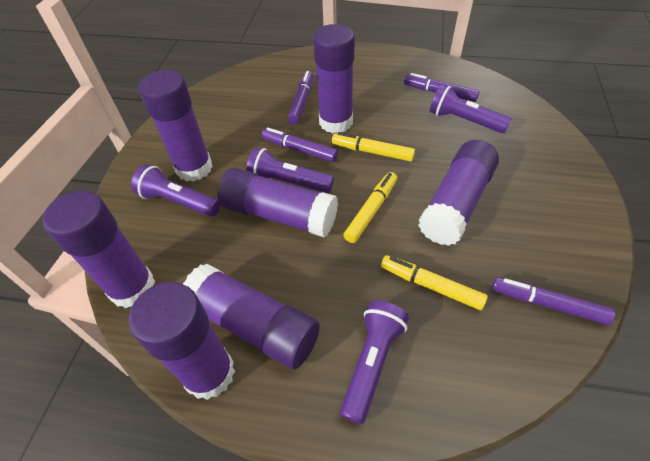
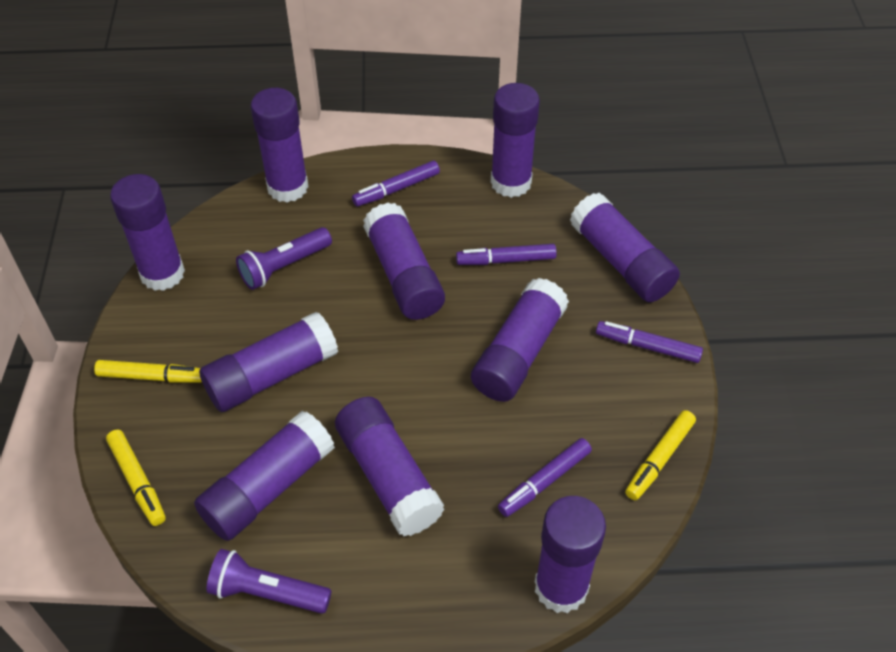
purple flashlight: 4 -> 2
purple glue stick: 7 -> 10

